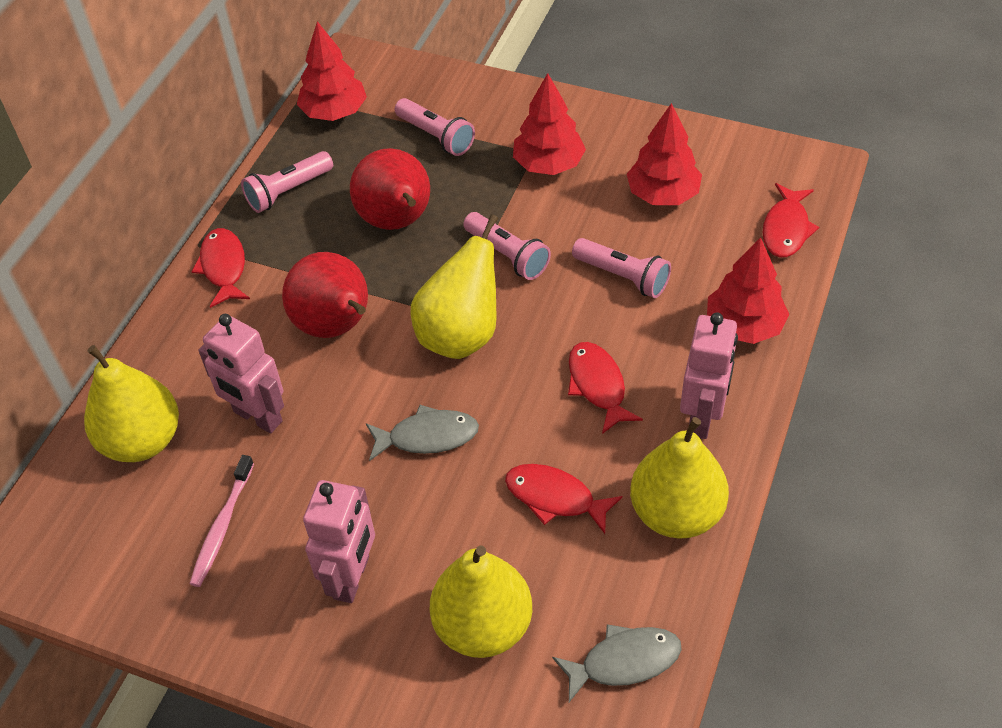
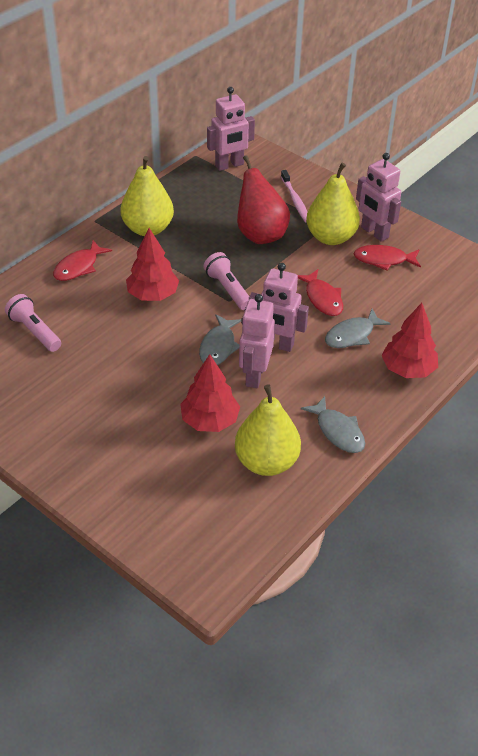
grey fish: 2 -> 3
pink flashlight: 4 -> 2
pink robot: 3 -> 4
red fish: 4 -> 3
red pear: 2 -> 1
red tree: 4 -> 3
yellow pear: 4 -> 3

